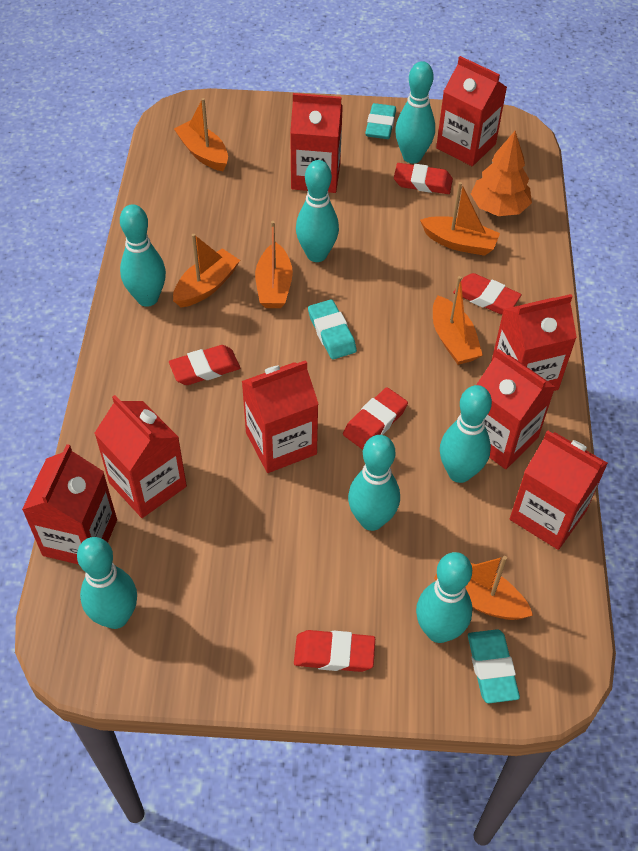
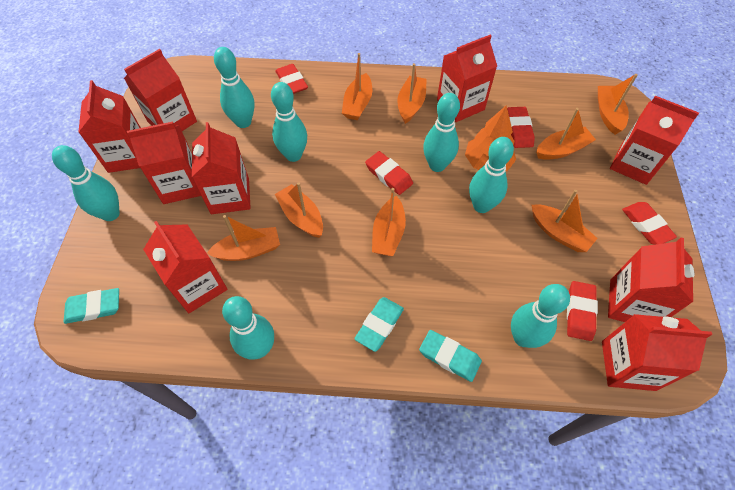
orange boat: 6 -> 8
red carton: 8 -> 9

